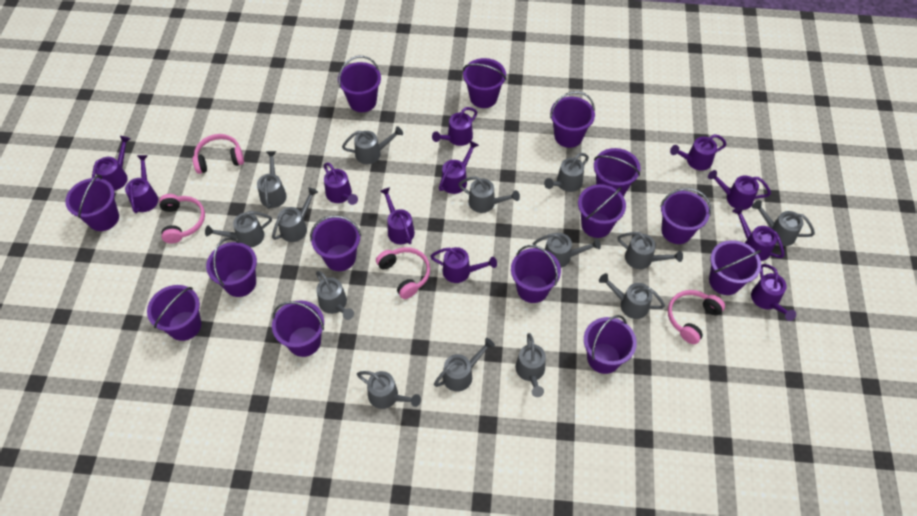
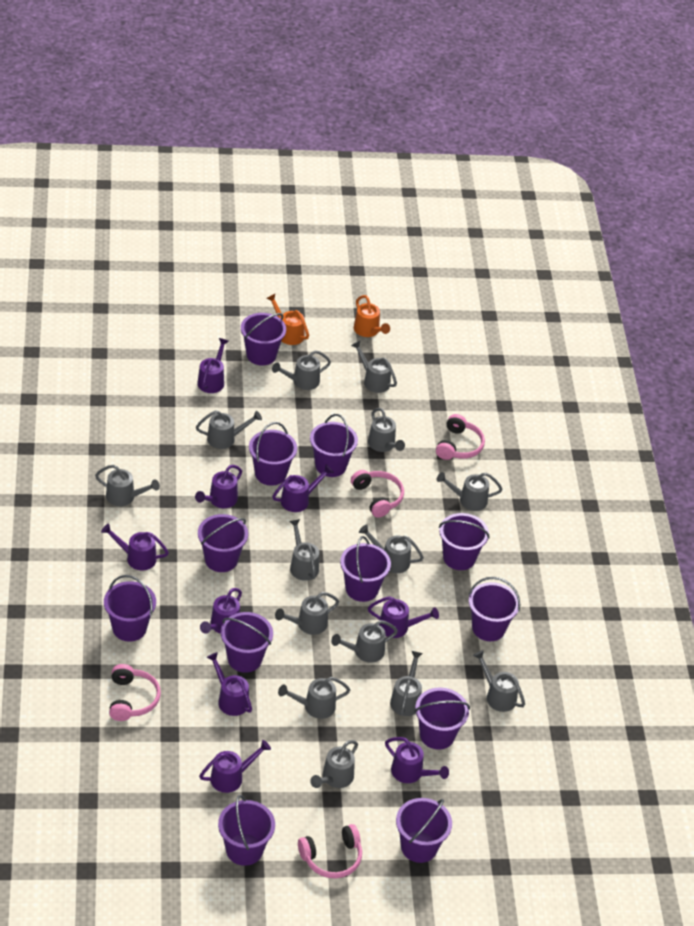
orange watering can: 0 -> 2
purple bucket: 14 -> 12
purple watering can: 11 -> 9

